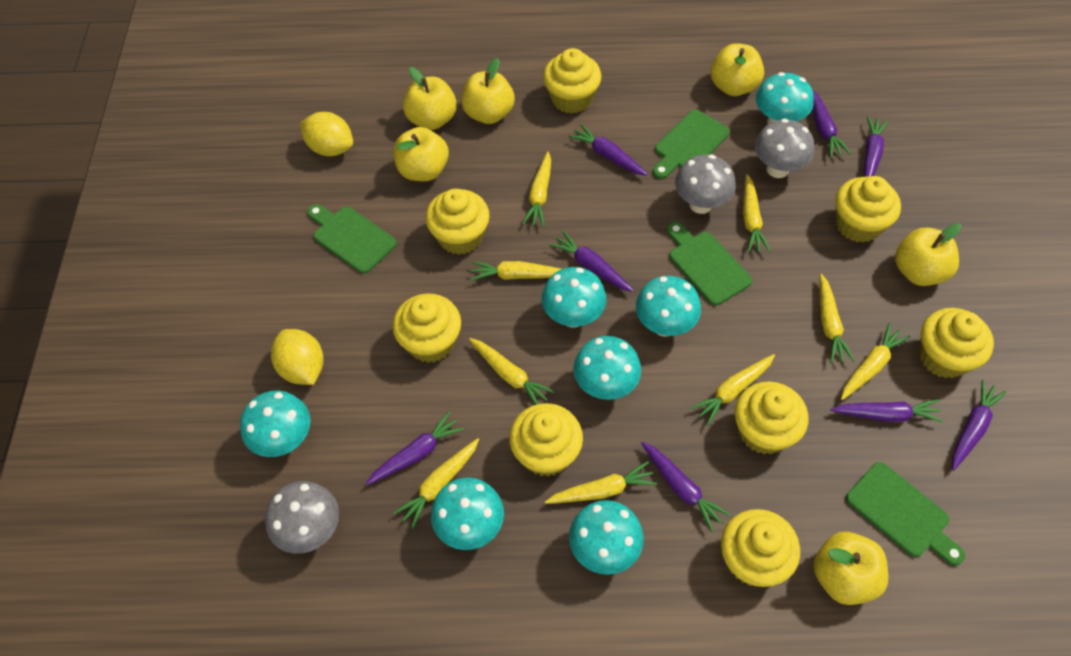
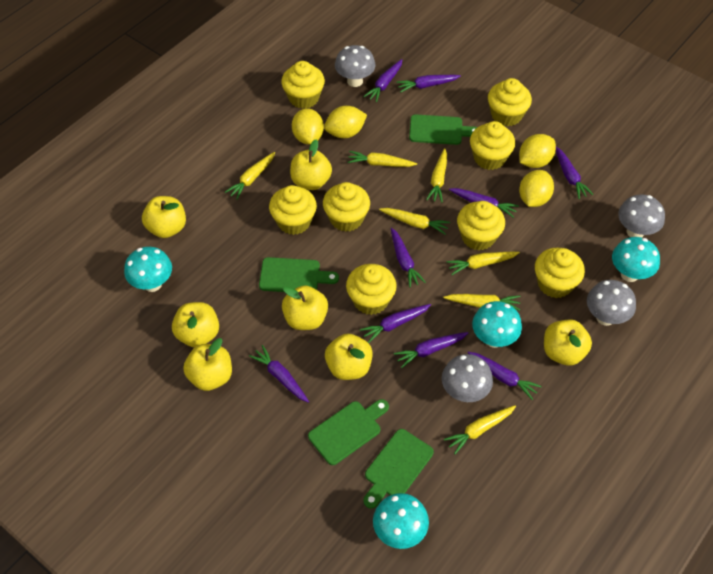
grey mushroom: 3 -> 4
purple carrot: 8 -> 9
turquoise mushroom: 7 -> 4
yellow apple: 6 -> 7
yellow carrot: 9 -> 7
yellow lemon: 2 -> 4

